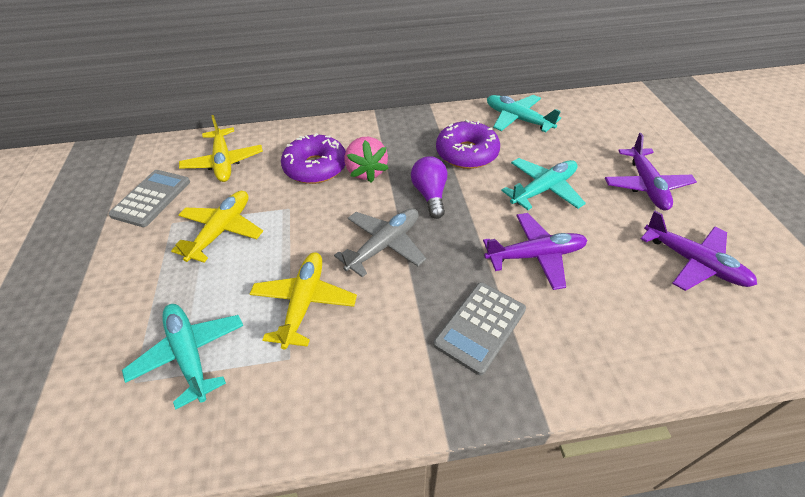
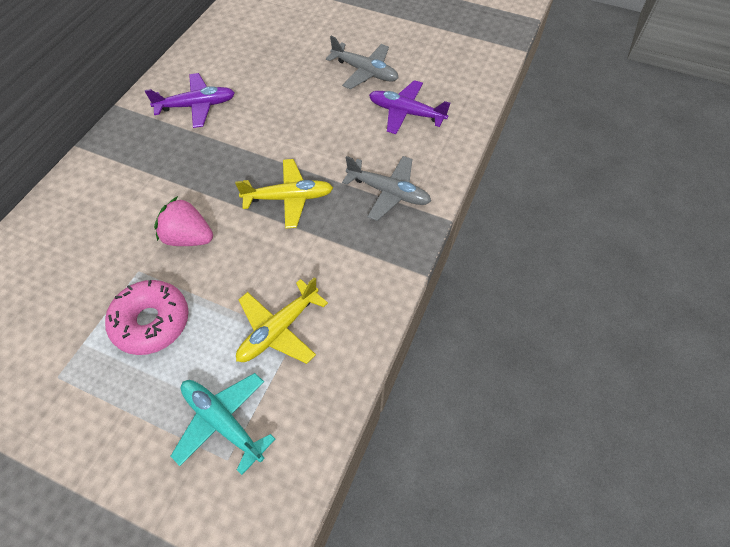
grey calculator: 2 -> 0
grey plane: 1 -> 2
pink donut: 0 -> 1
purple donut: 2 -> 0
purple light bulb: 1 -> 0
purple plane: 3 -> 2
turquoise plane: 3 -> 1
yellow plane: 3 -> 2

